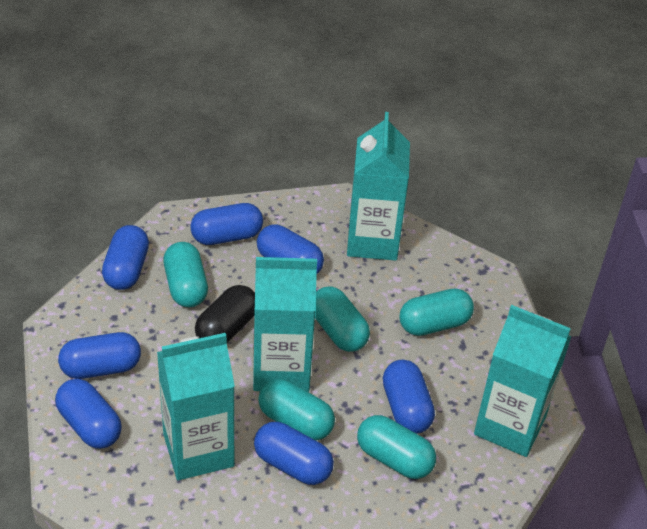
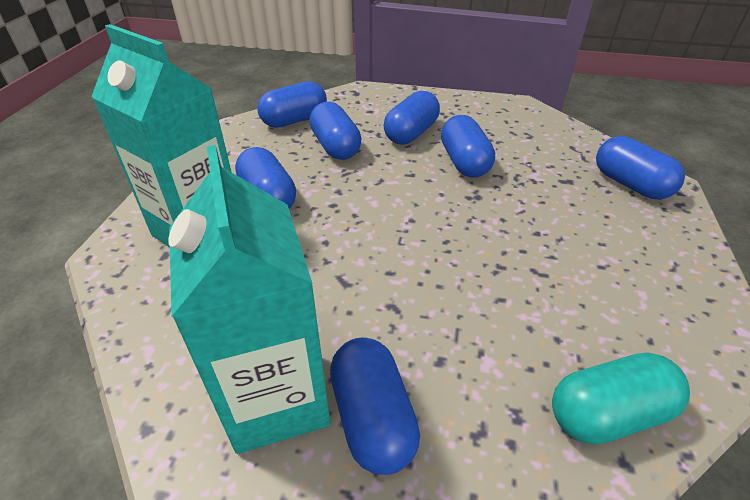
black capsule: 1 -> 0
turquoise capsule: 5 -> 1
turquoise carton: 4 -> 2

